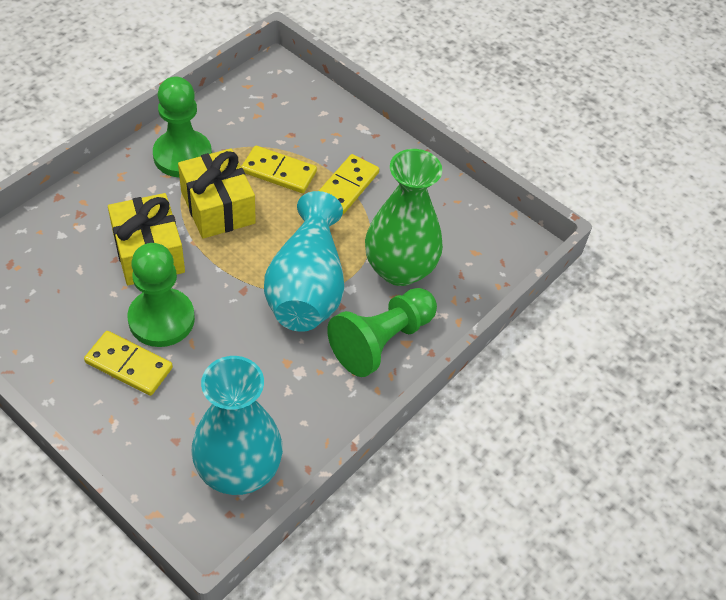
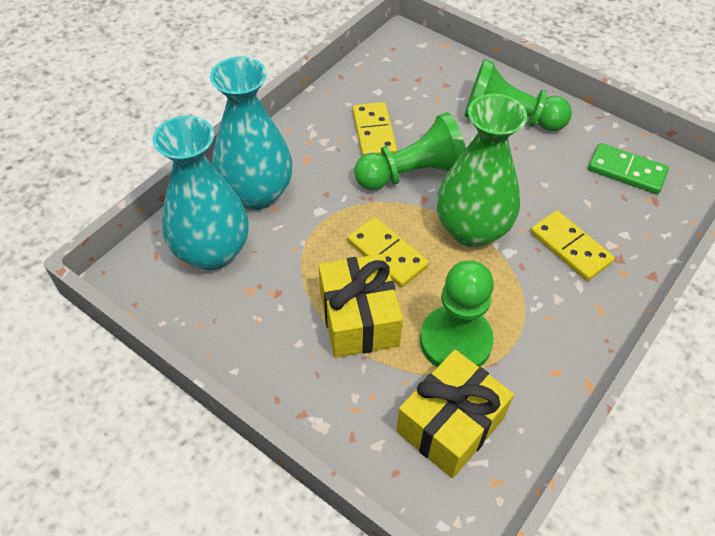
green domino: 0 -> 1

